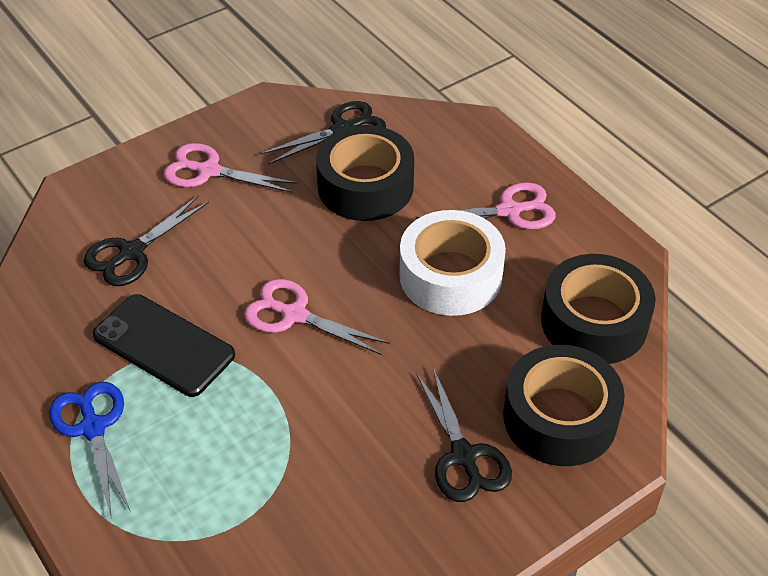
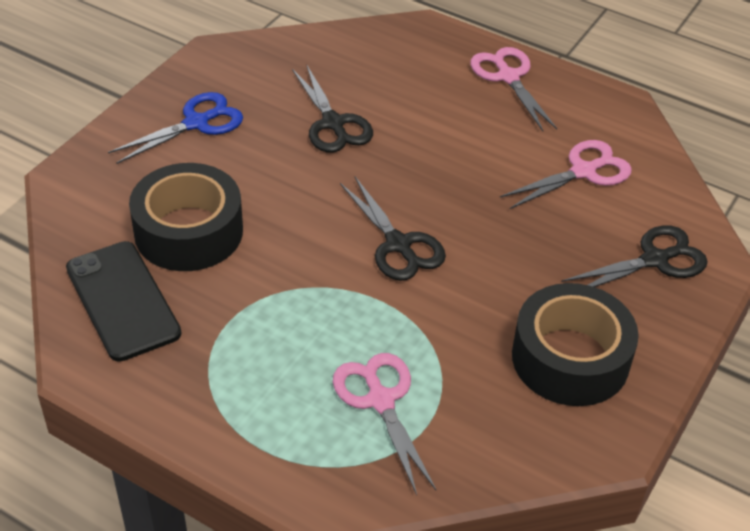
black tape: 3 -> 2
white tape: 1 -> 0

